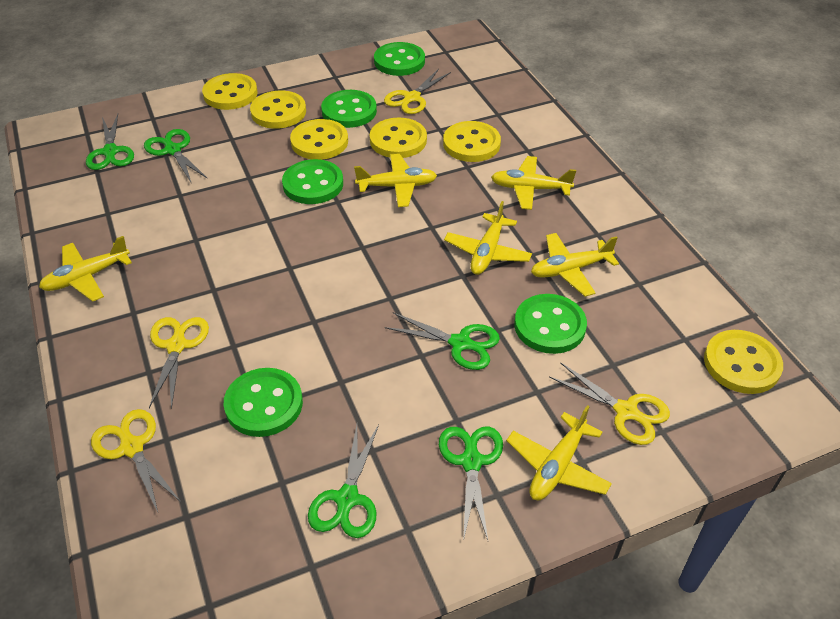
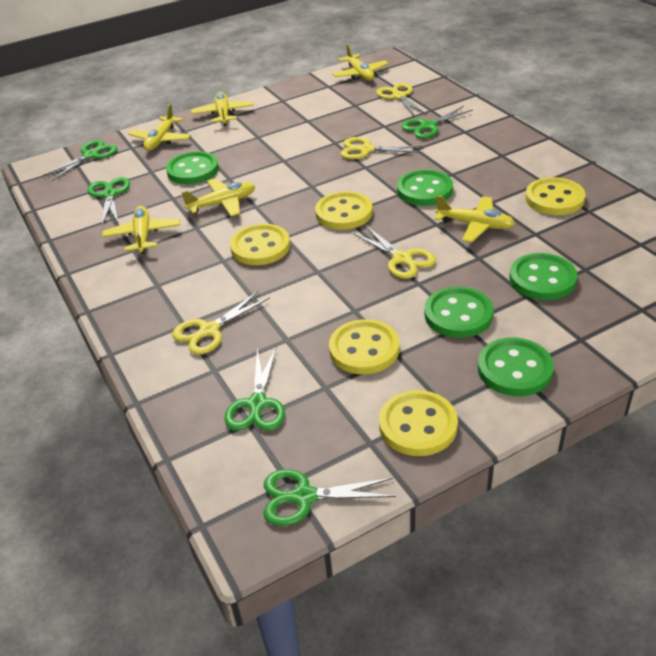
yellow button: 6 -> 5

